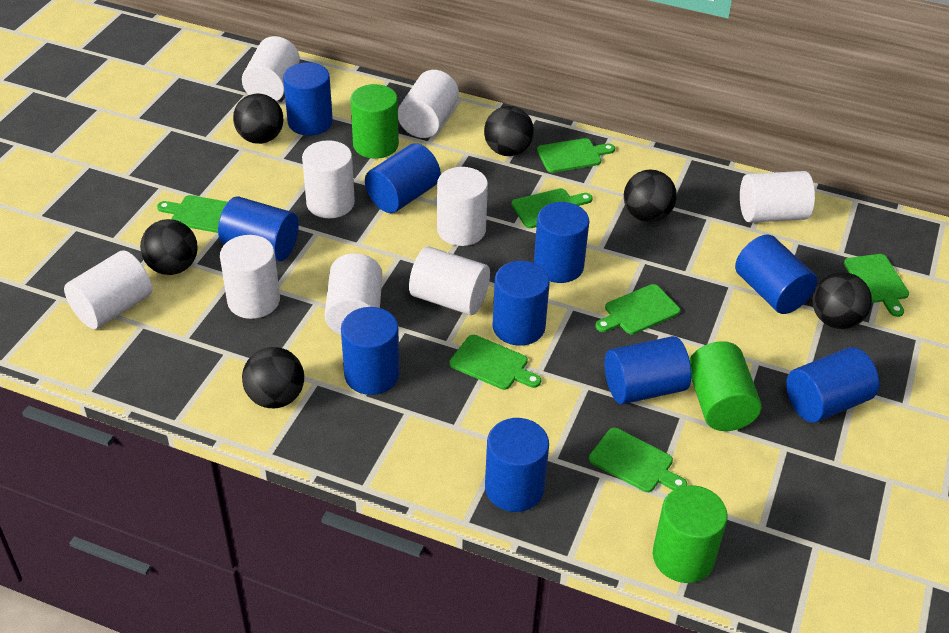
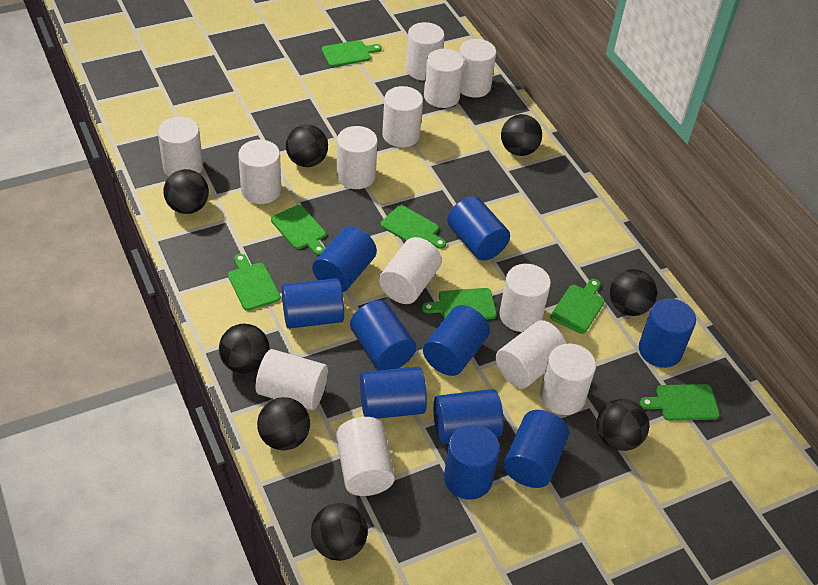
black ball: 6 -> 8
green cylinder: 3 -> 0
white cylinder: 9 -> 13

